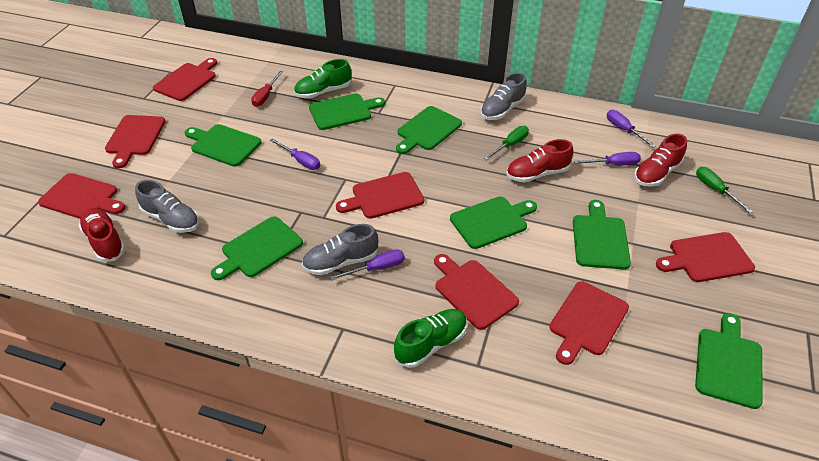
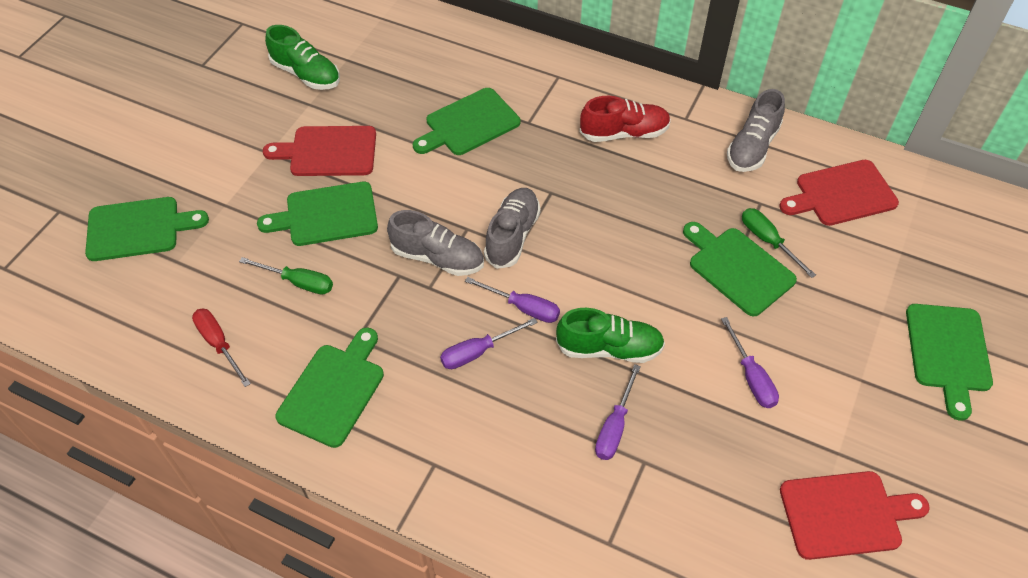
green cutting board: 7 -> 6
red cutting board: 7 -> 3
red shoe: 3 -> 1

